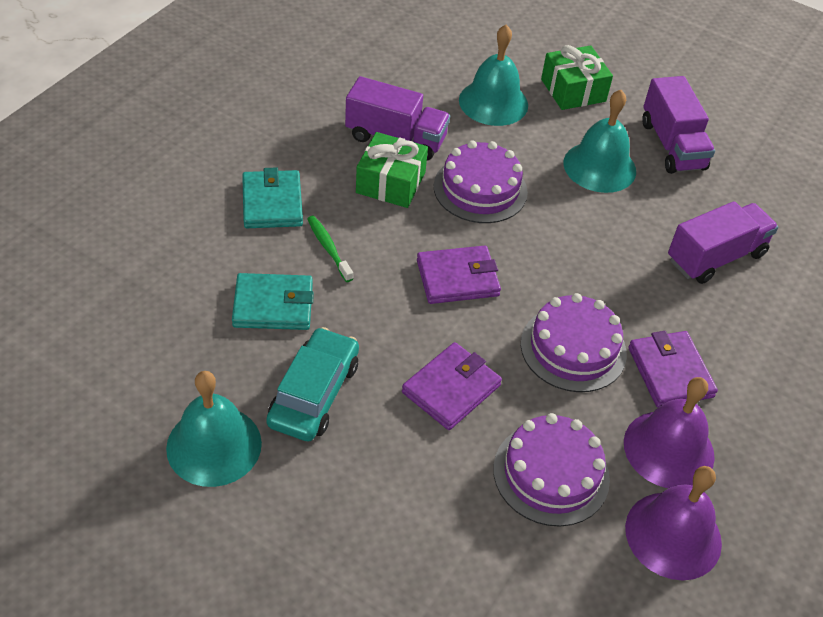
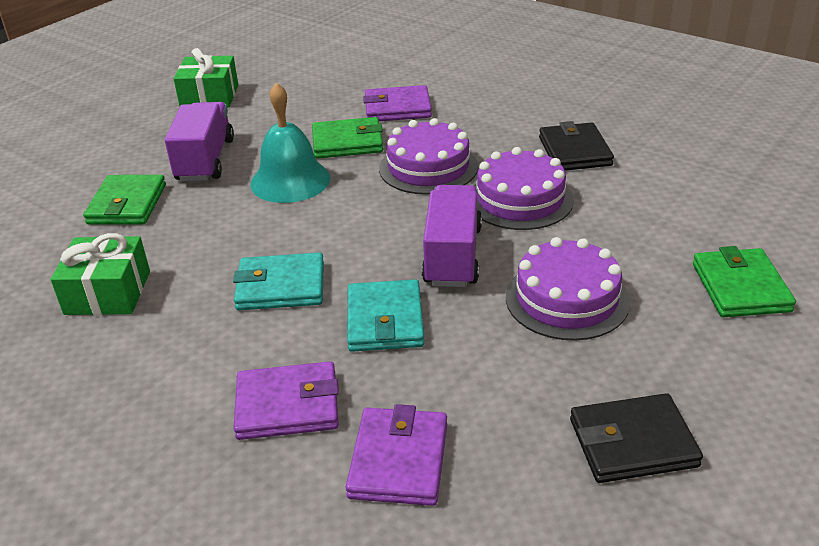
black wallet: 0 -> 2
green toothbrush: 1 -> 0
green wallet: 0 -> 3
purple bell: 2 -> 0
purple truck: 3 -> 2
turquoise bell: 3 -> 1
turquoise car: 1 -> 0

